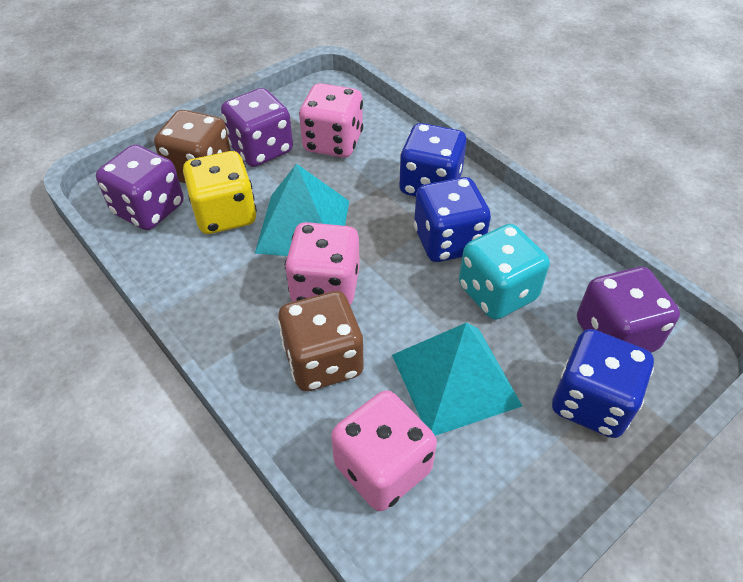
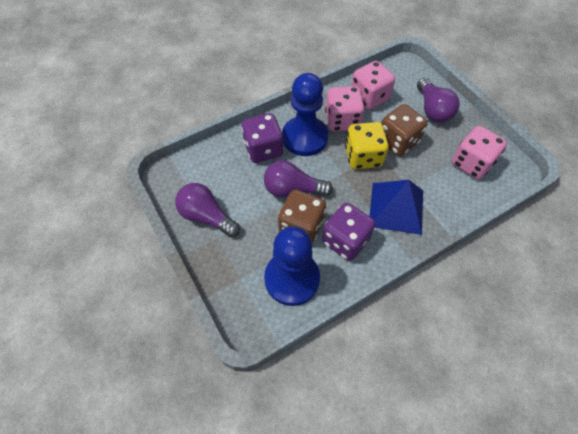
blue dice: 3 -> 0
blue pawn: 0 -> 2
blue pyramid: 0 -> 1
purple dice: 3 -> 2
purple light bulb: 0 -> 3
turquoise dice: 1 -> 0
turquoise pyramid: 2 -> 0

